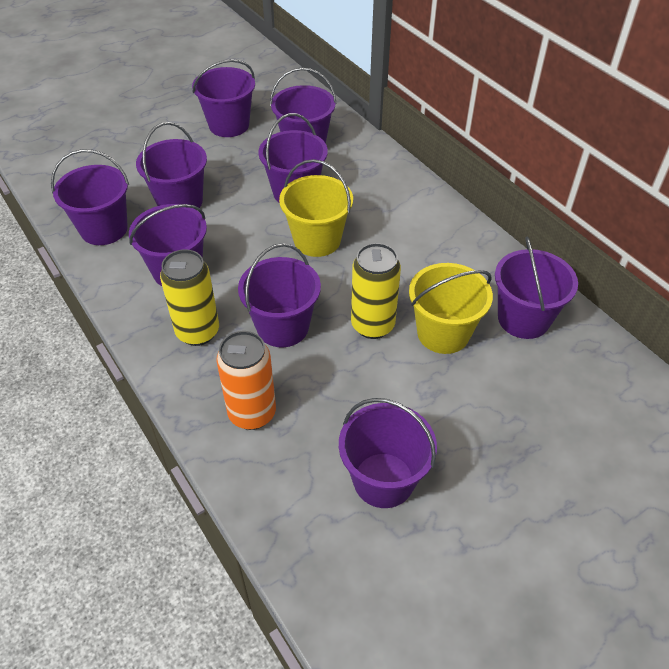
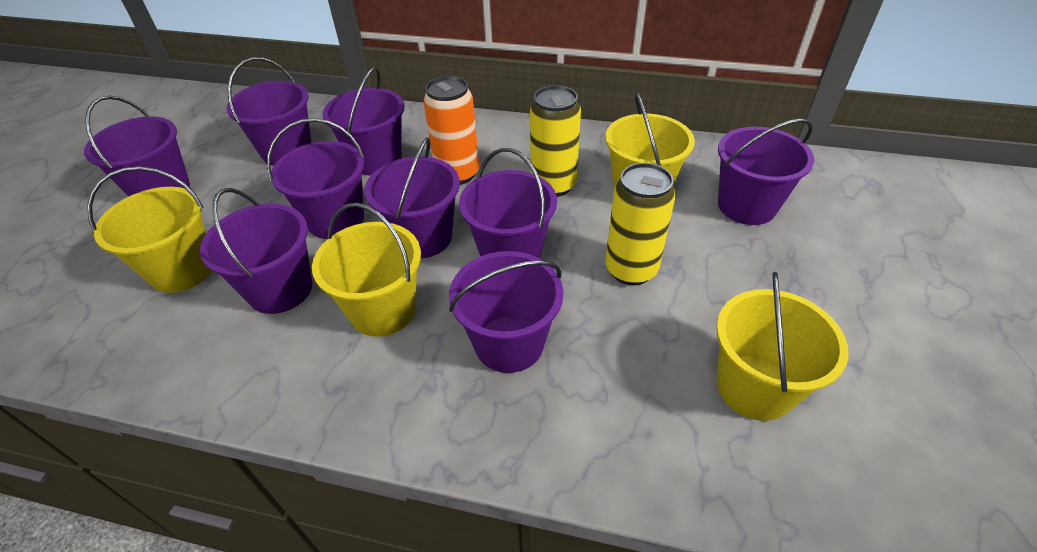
yellow bucket: 2 -> 4

